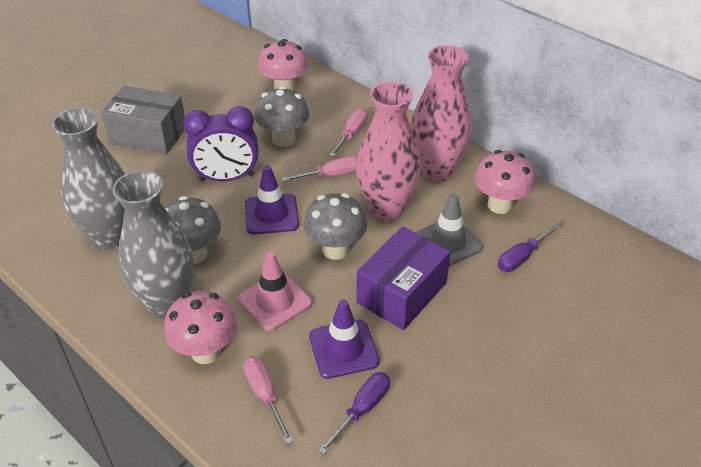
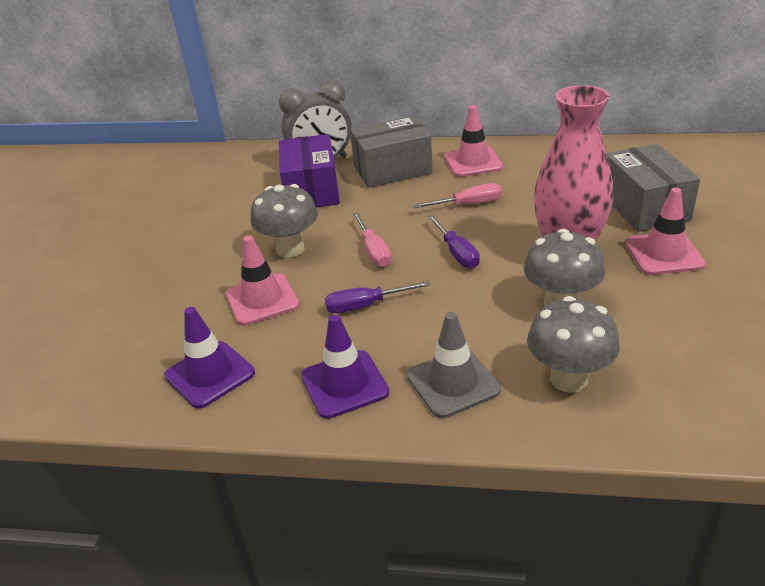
grey box: 1 -> 2
grey clock: 0 -> 1
grey vase: 2 -> 0
pink mushroom: 3 -> 0
pink screwdriver: 3 -> 2
pink traffic cone: 1 -> 3
pink vase: 2 -> 1
purple clock: 1 -> 0

